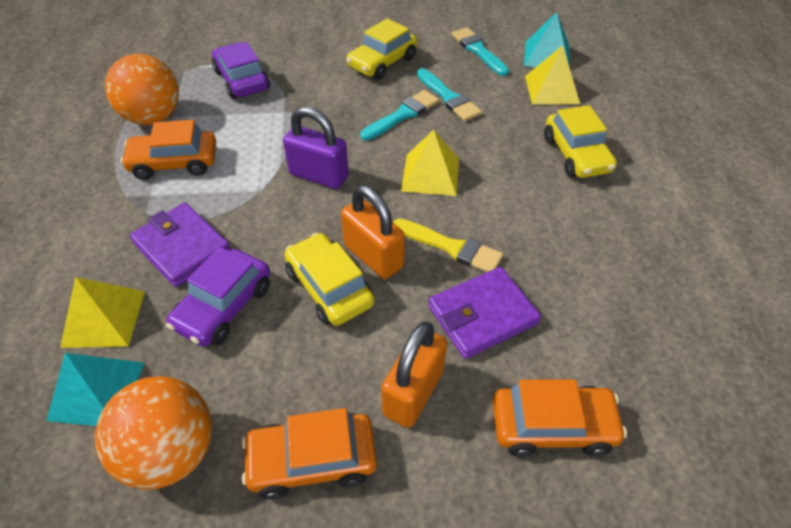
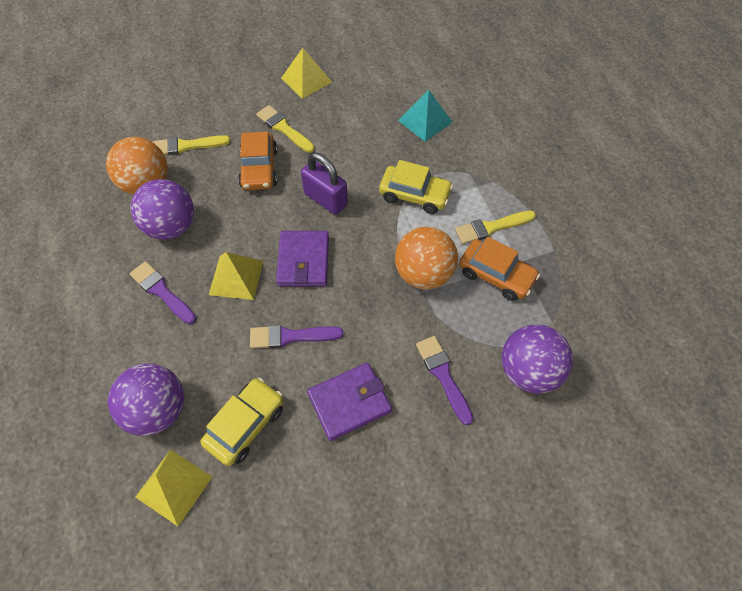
orange car: 3 -> 2
orange padlock: 2 -> 0
purple ball: 0 -> 3
purple brush: 0 -> 3
purple car: 2 -> 0
turquoise brush: 3 -> 0
turquoise pyramid: 2 -> 1
yellow brush: 1 -> 3
yellow car: 3 -> 2

